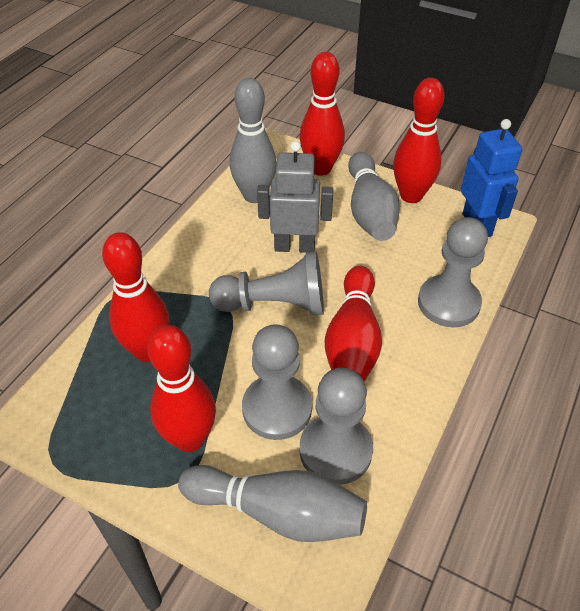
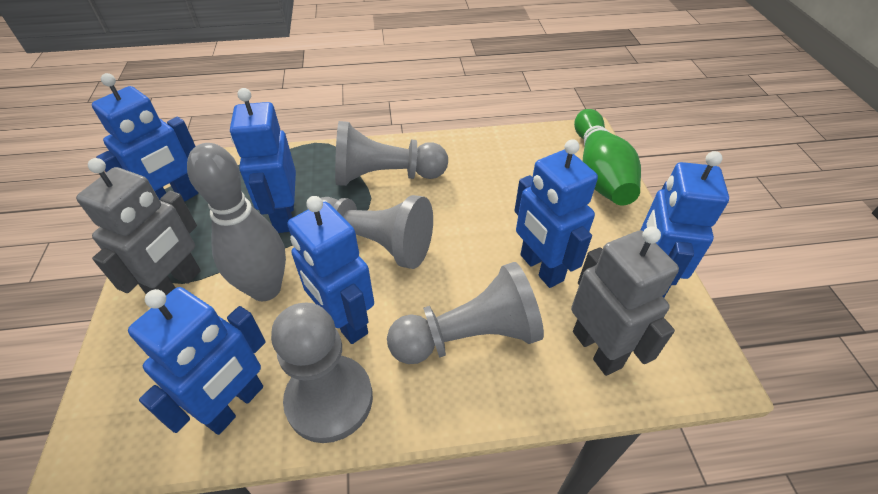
blue robot: 1 -> 6
green bowling pin: 0 -> 1
grey bowling pin: 3 -> 1
grey robot: 1 -> 2
red bowling pin: 5 -> 0

